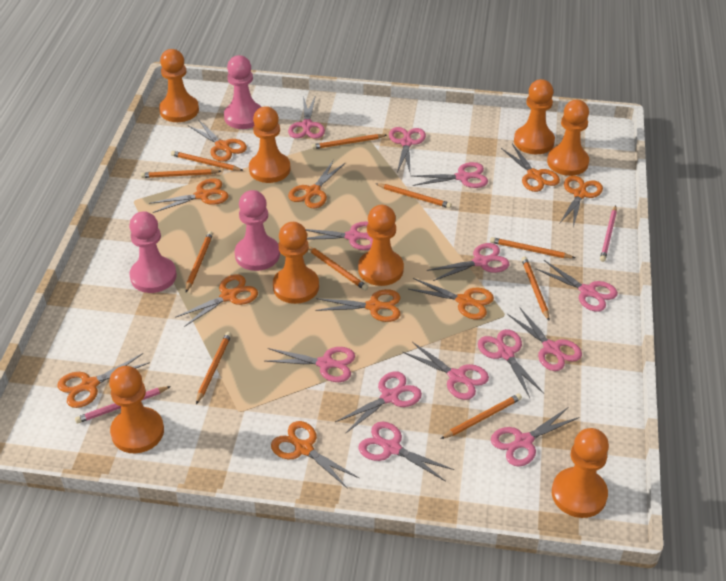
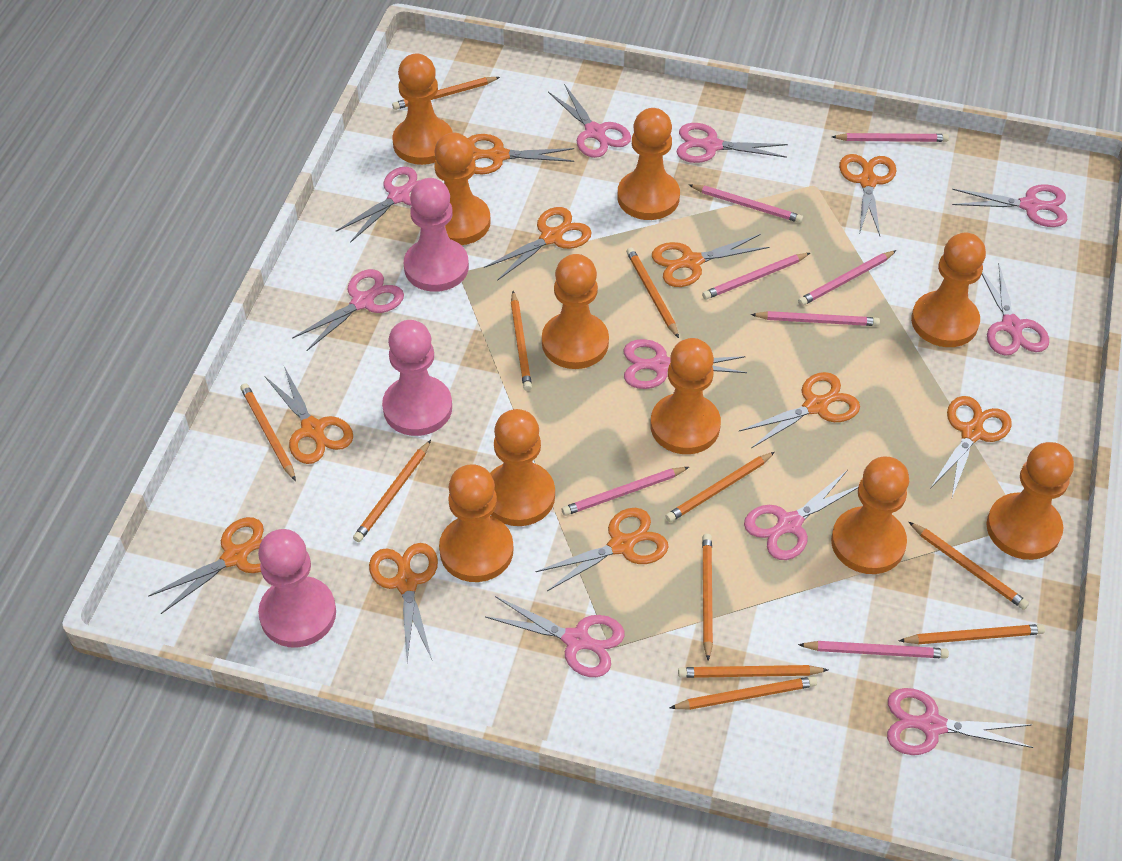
orange pawn: 8 -> 10
orange pencil: 10 -> 11
pink pencil: 2 -> 7
pink scissors: 13 -> 10

